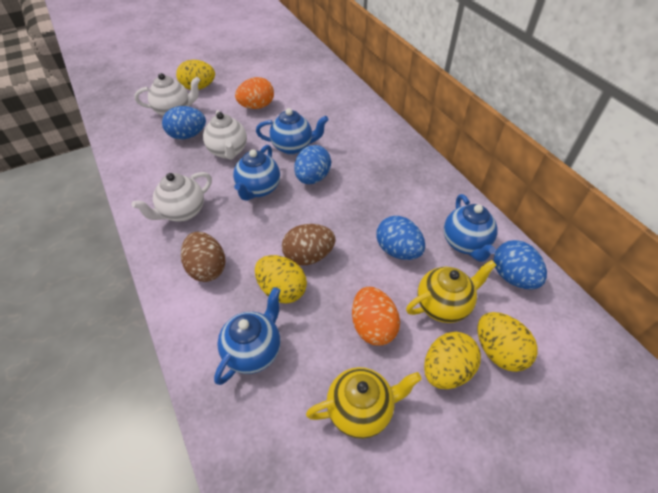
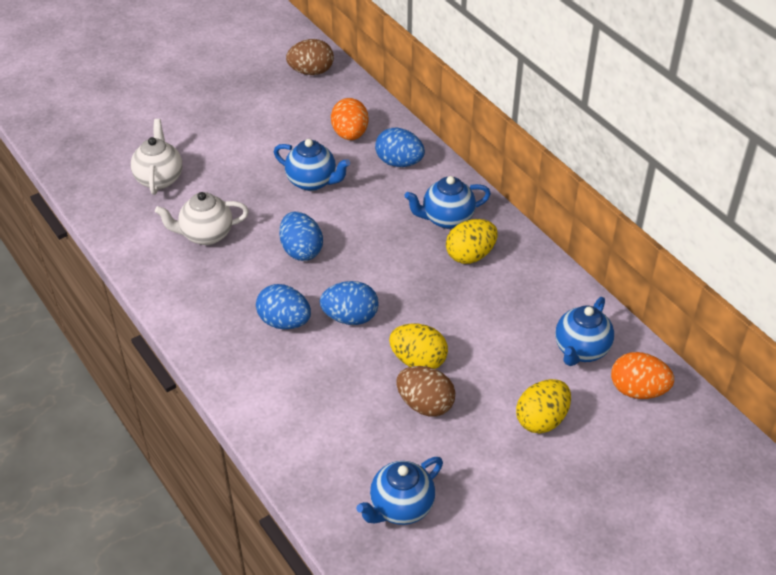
white teapot: 3 -> 2
yellow egg: 4 -> 3
yellow teapot: 2 -> 0

